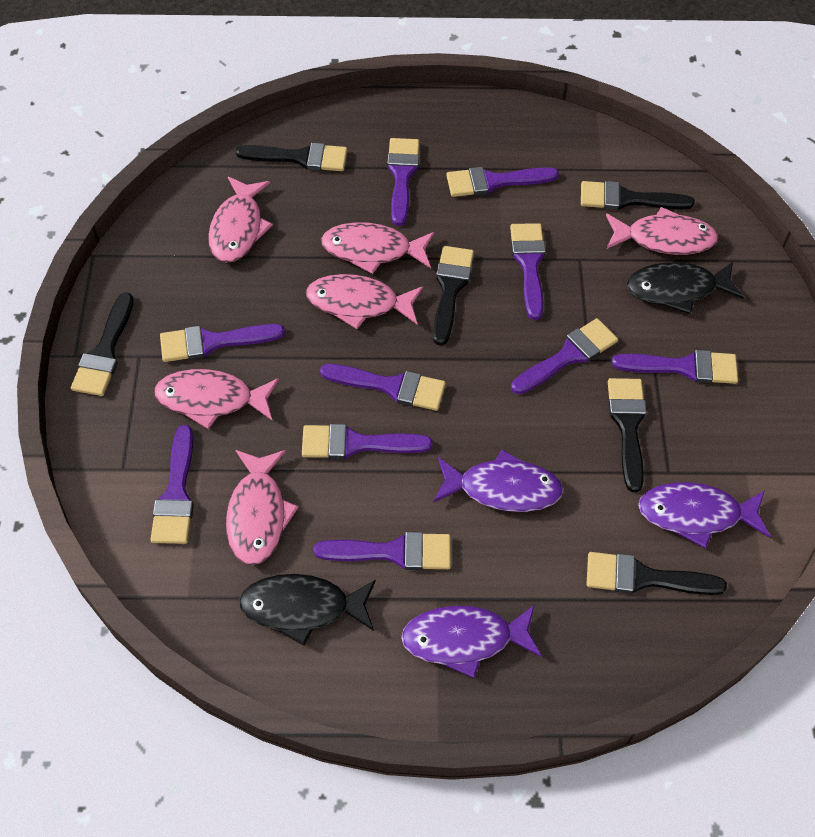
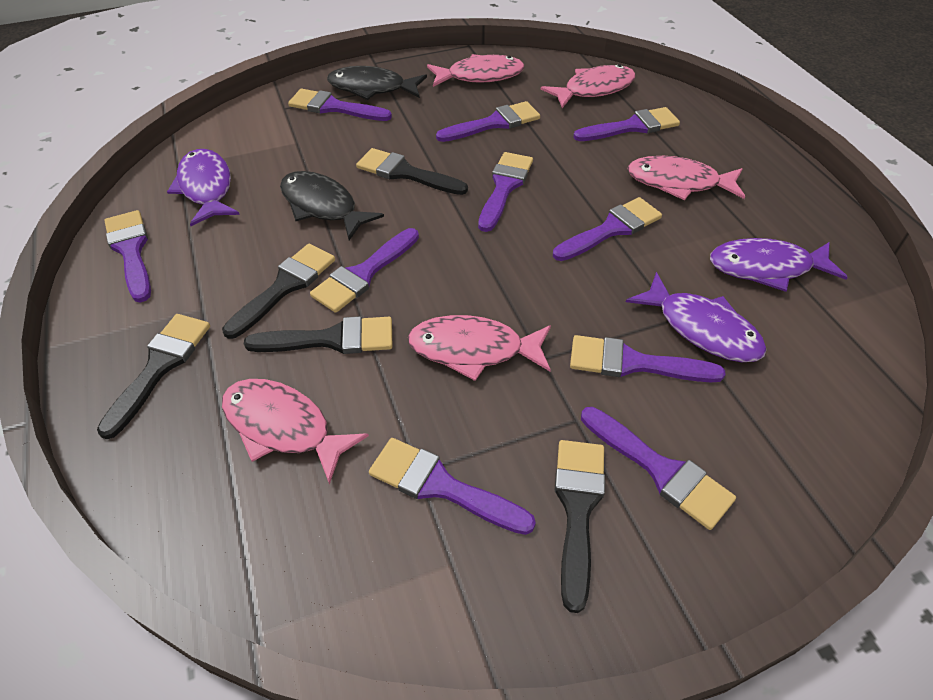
black brush: 6 -> 5
pink fish: 6 -> 5

